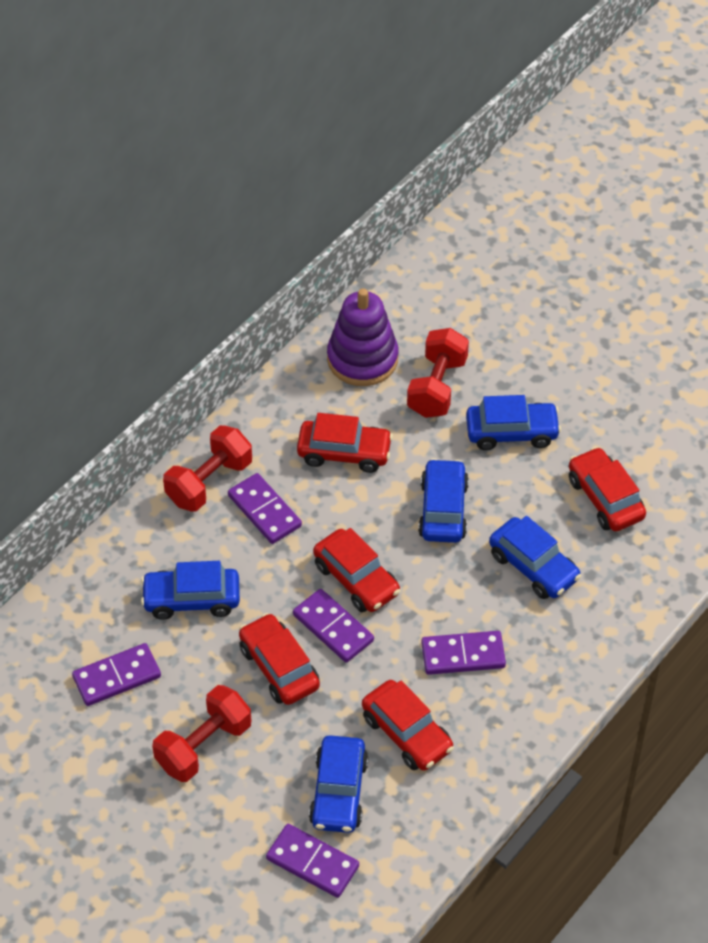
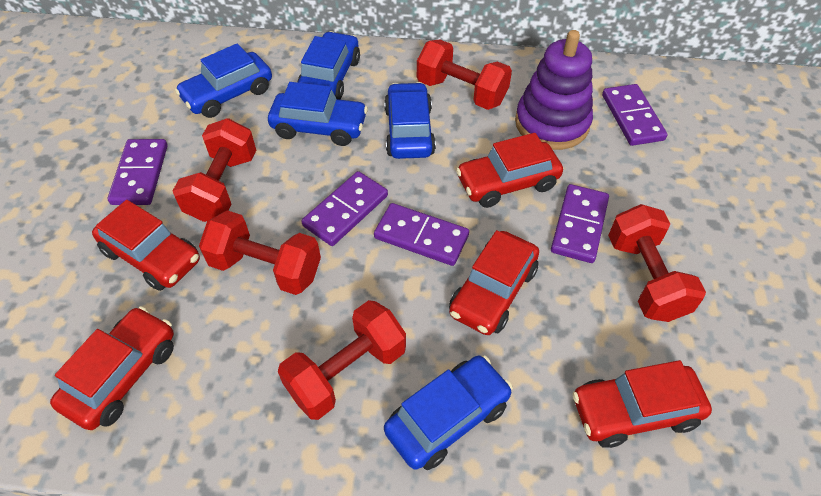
red dumbbell: 3 -> 5

